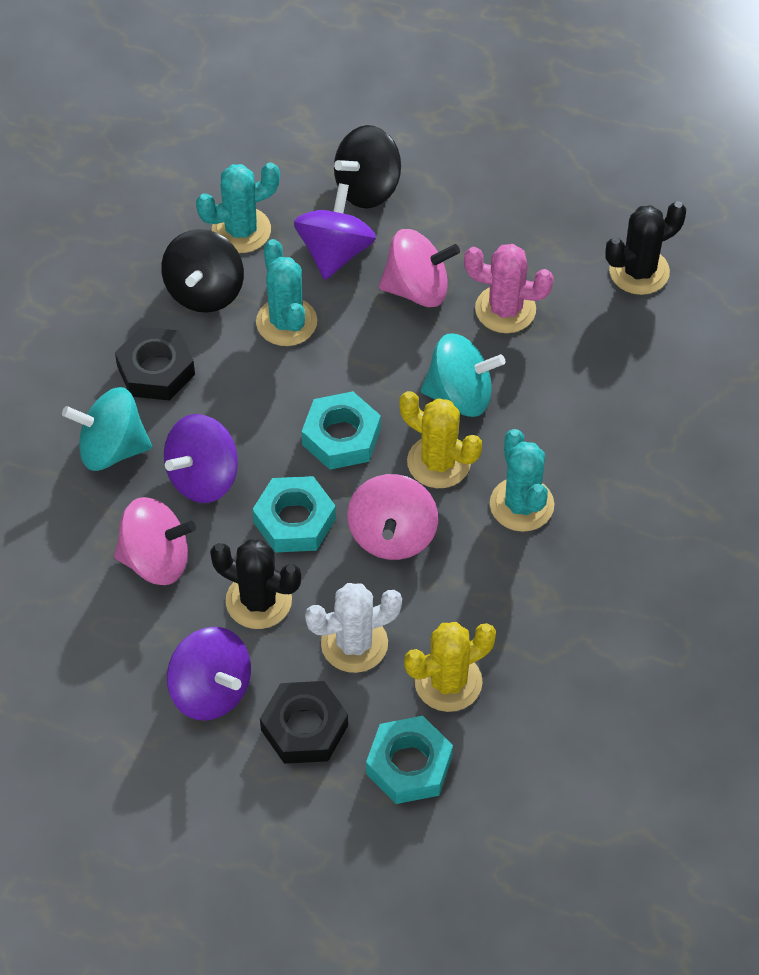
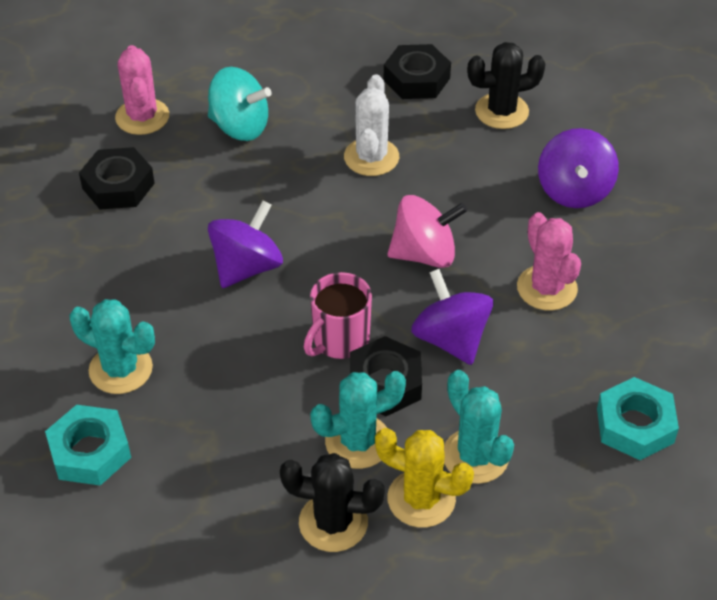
black nut: 2 -> 3
black spinning top: 2 -> 0
pink cactus: 1 -> 2
pink mug: 0 -> 1
pink spinning top: 3 -> 1
turquoise nut: 3 -> 2
turquoise spinning top: 2 -> 1
yellow cactus: 2 -> 1

